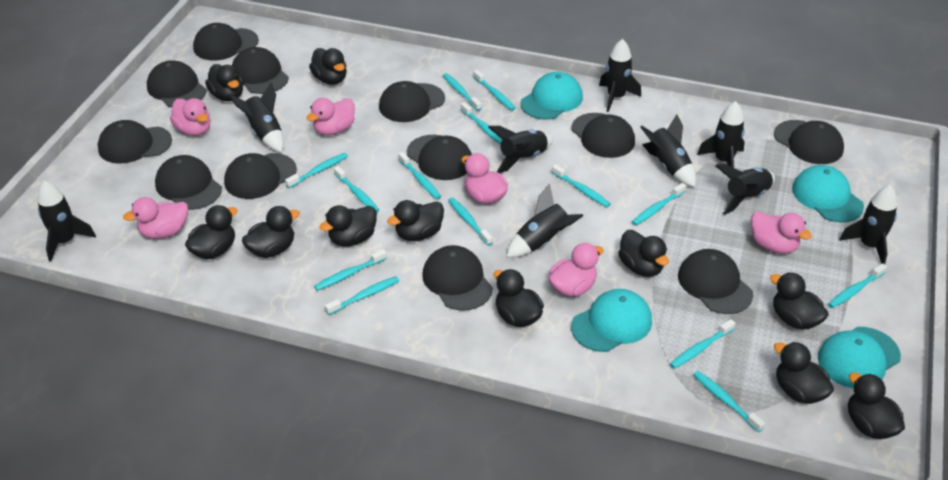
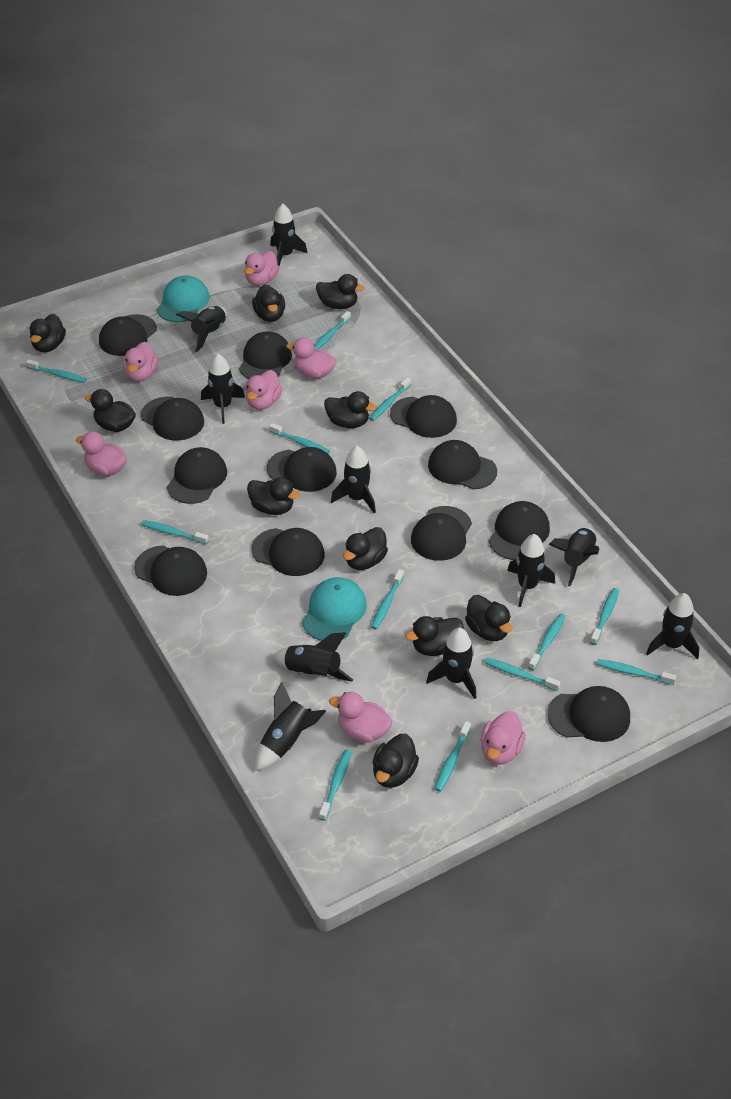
black duck: 11 -> 10
black rocket: 9 -> 10
pink duck: 6 -> 7
turquoise cap: 4 -> 2
turquoise toothbrush: 14 -> 12

